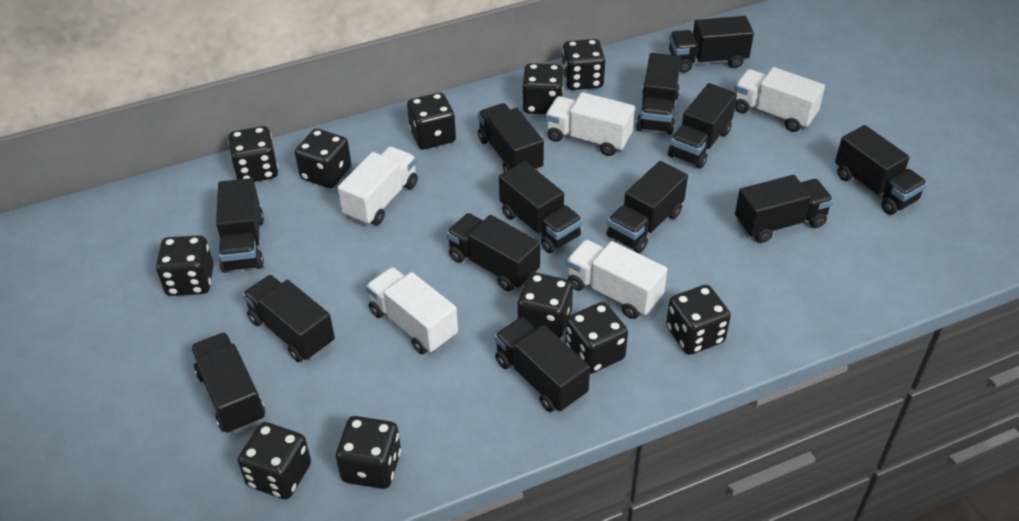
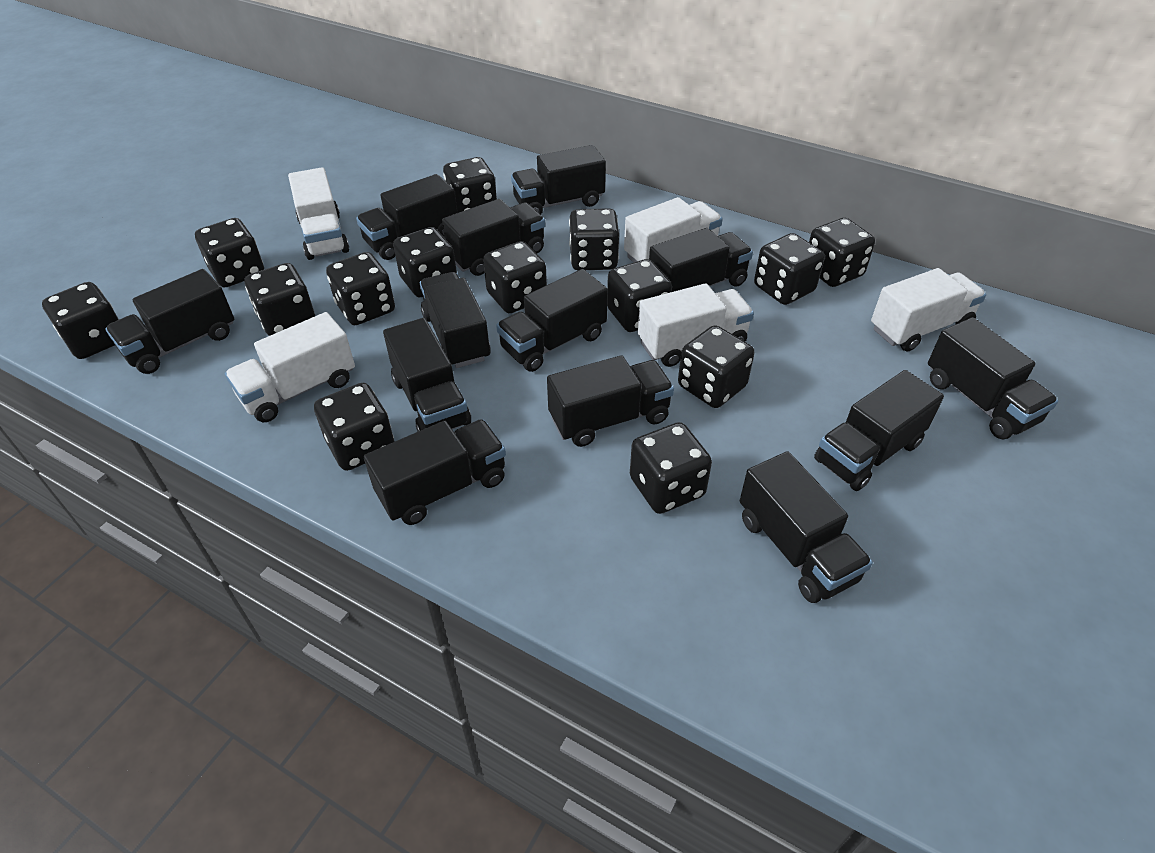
black dice: 11 -> 14

